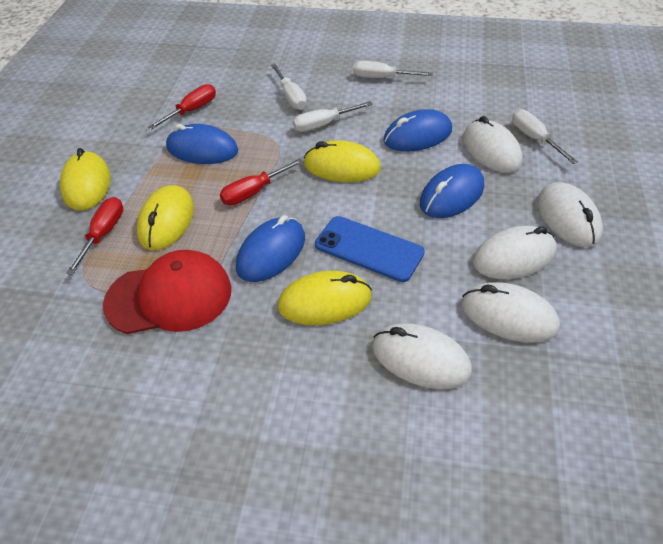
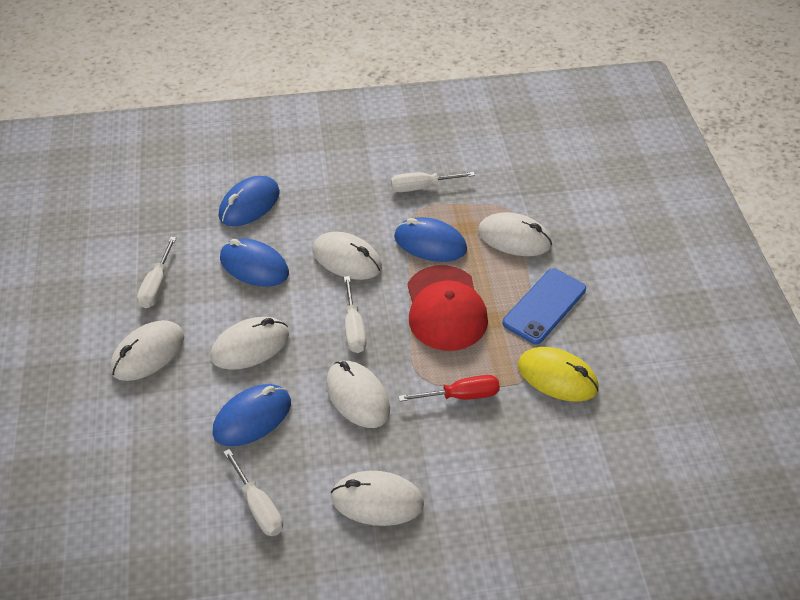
red screwdriver: 3 -> 1
white mouse: 5 -> 6
yellow mouse: 4 -> 1

